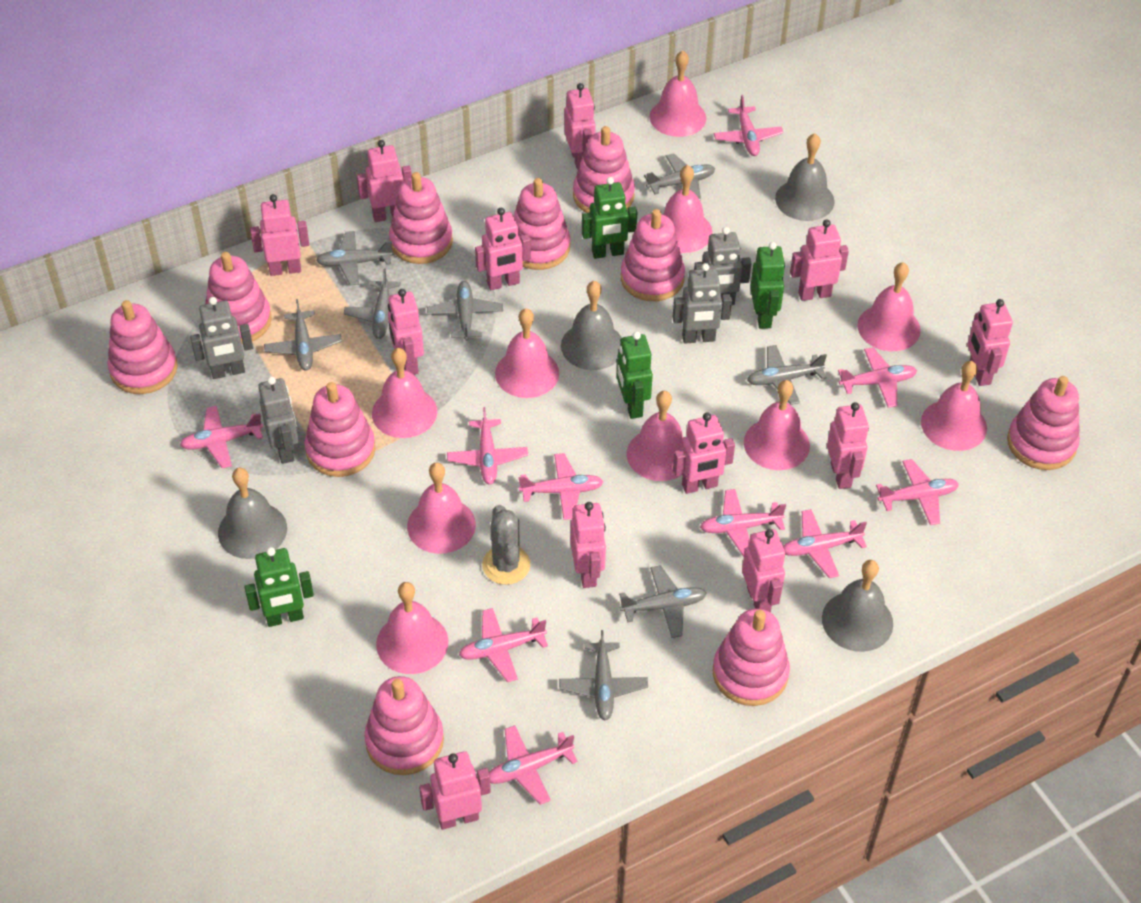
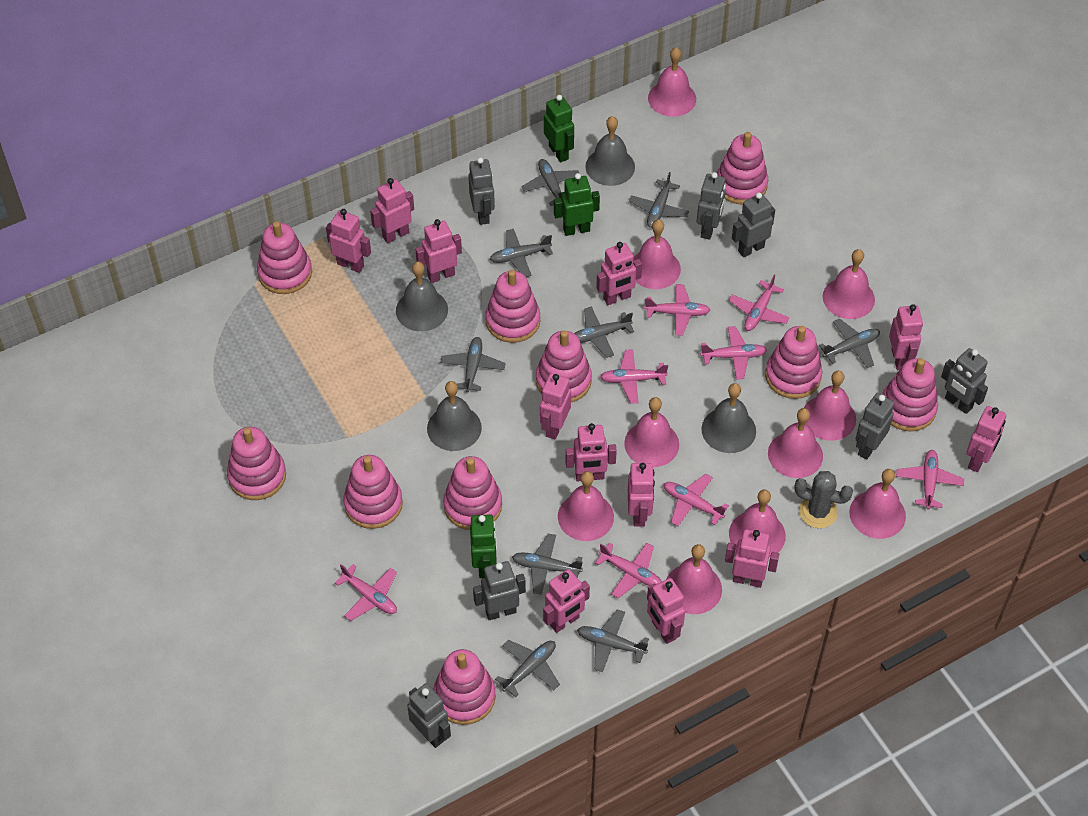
green robot: 4 -> 3
grey plane: 8 -> 9
grey robot: 4 -> 7
pink plane: 10 -> 8

